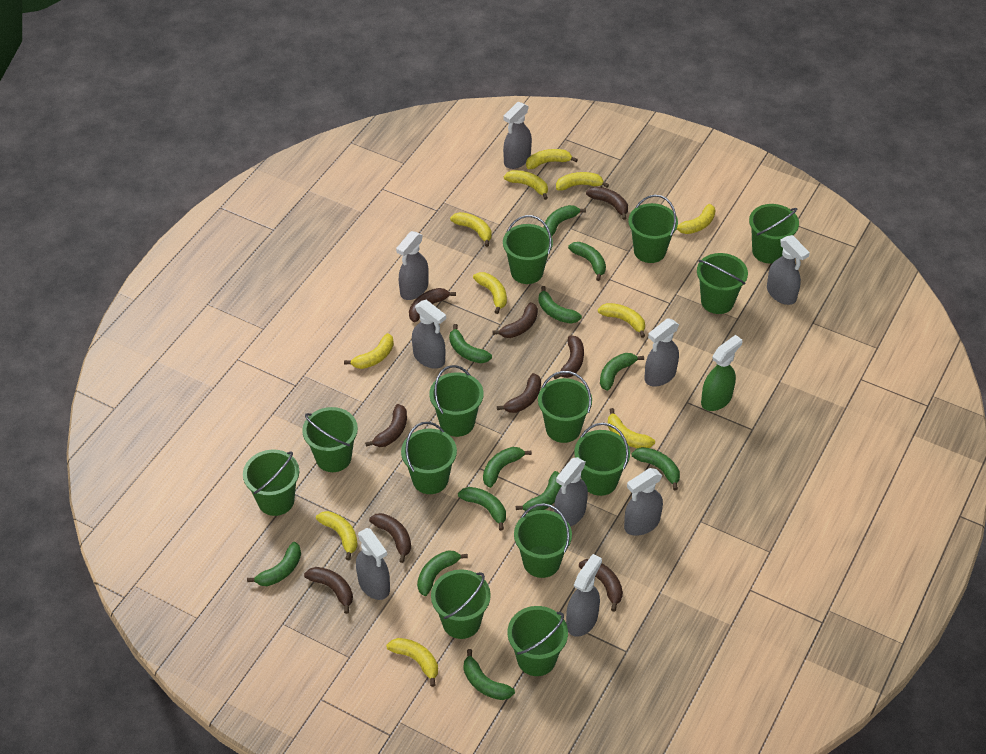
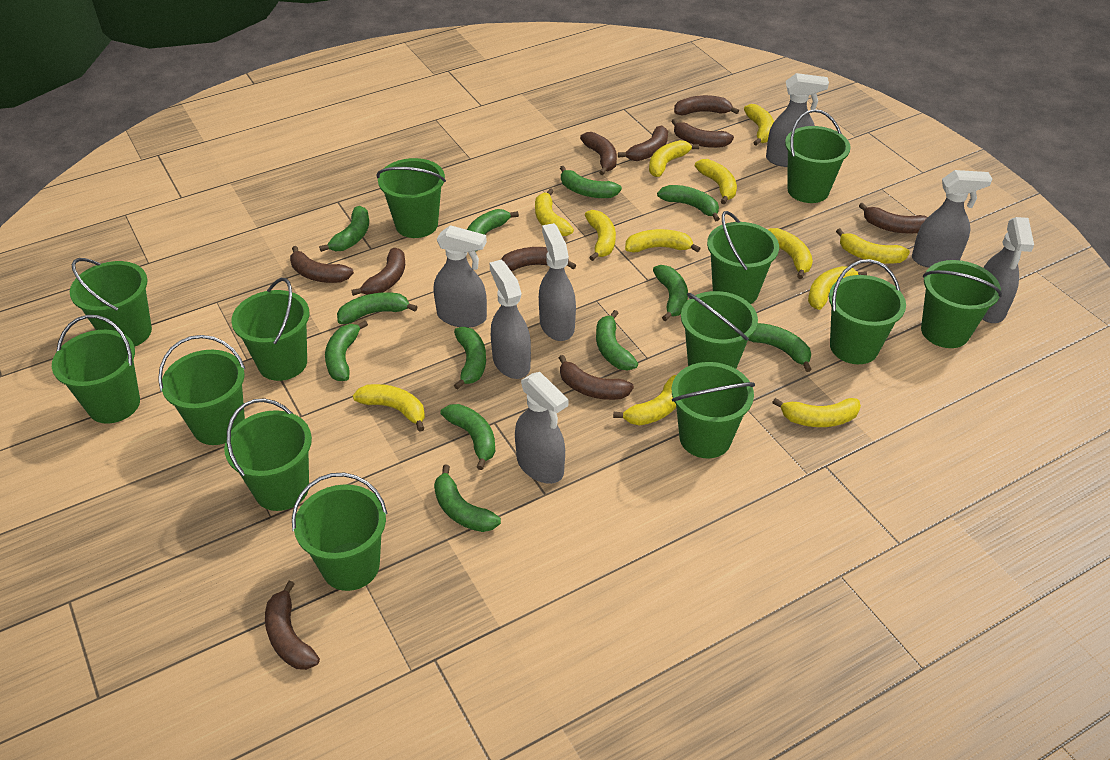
brown banana: 9 -> 10
green spray bottle: 1 -> 0
grey spray bottle: 9 -> 7
yellow banana: 11 -> 12

